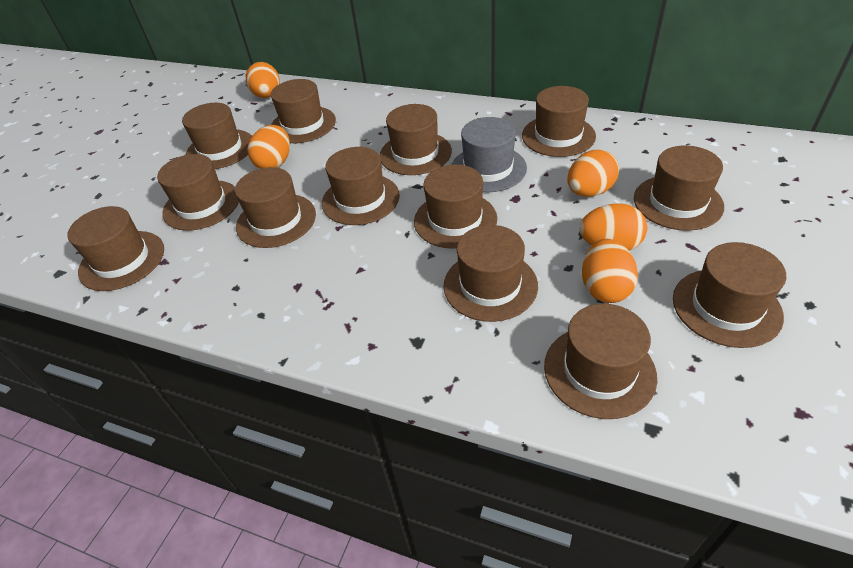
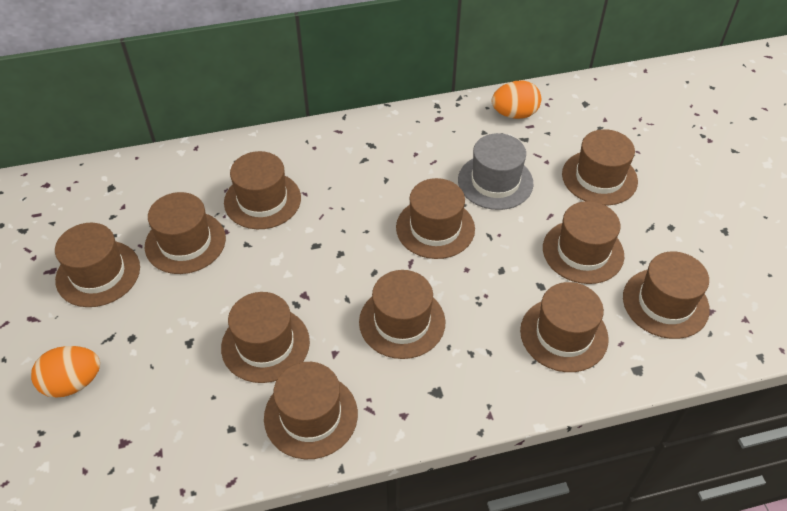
brown hat: 13 -> 11
orange egg: 5 -> 2

